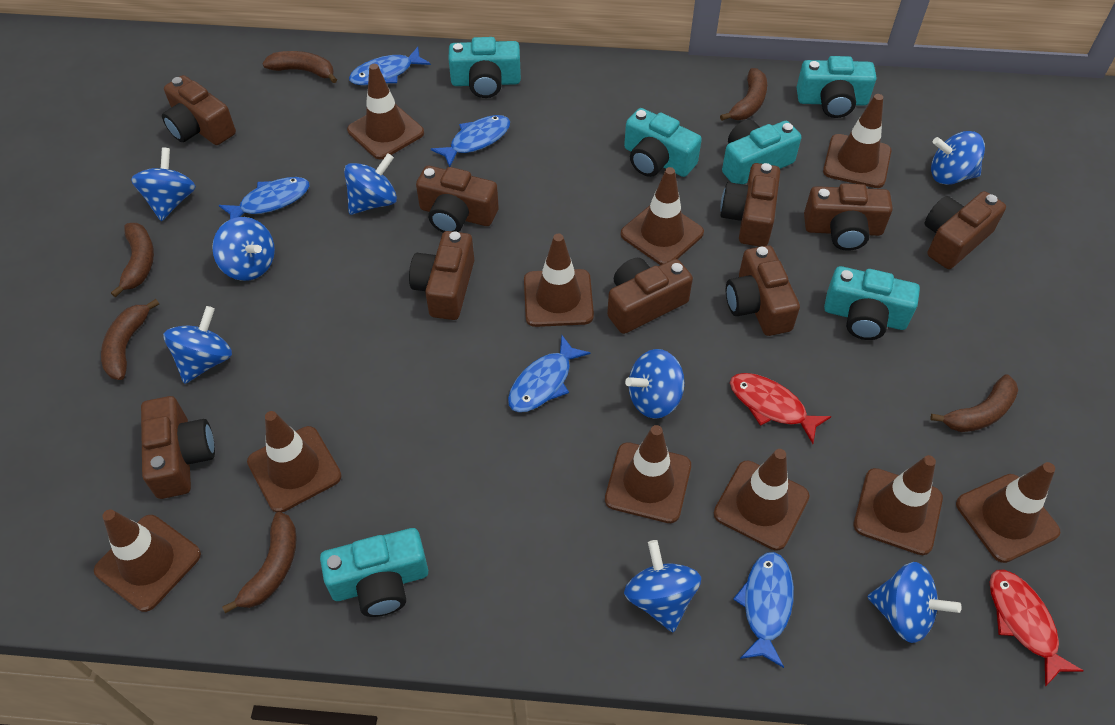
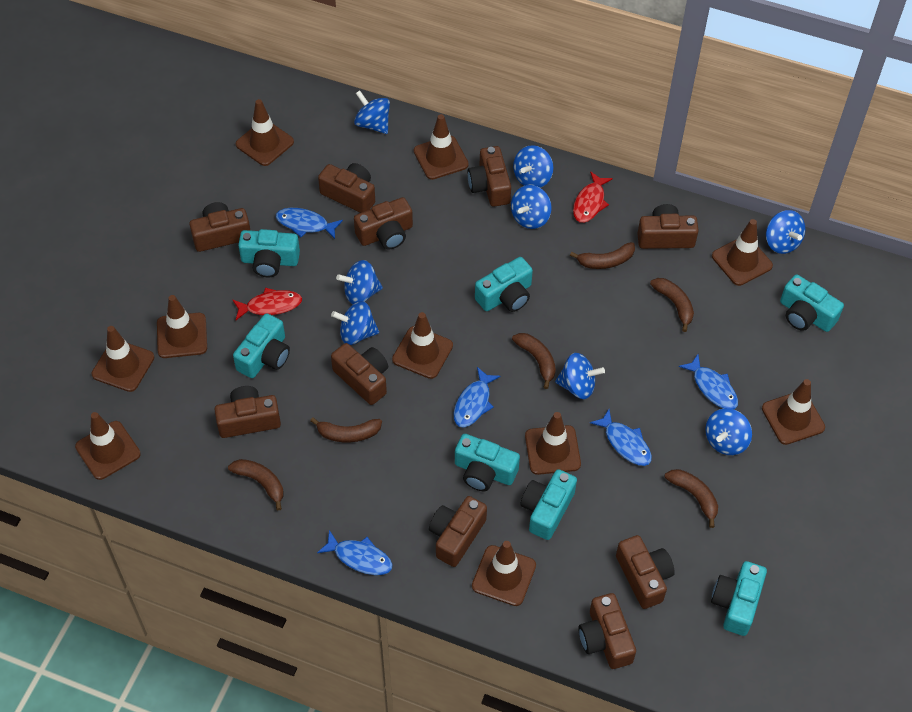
brown camera: 9 -> 10
turquoise camera: 6 -> 7

